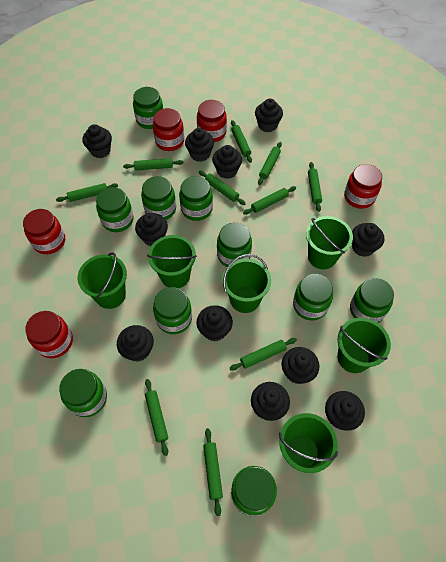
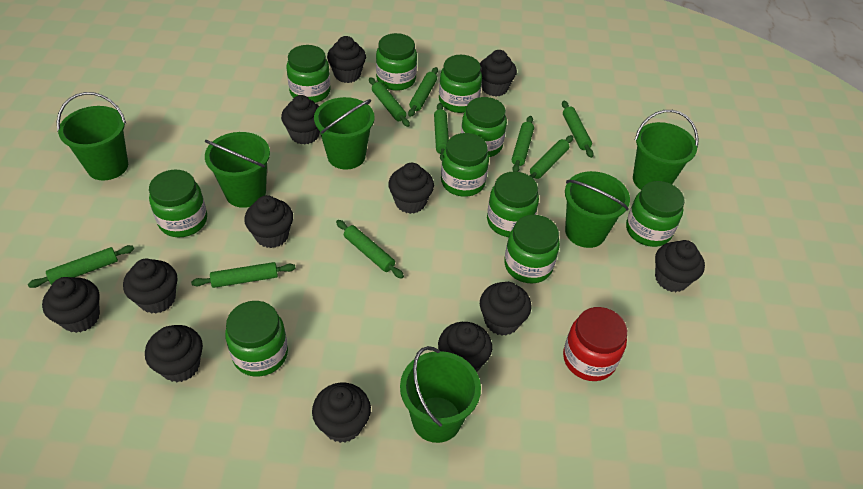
black cupcake: 11 -> 12
green rolling pin: 10 -> 9
red jar: 5 -> 1

